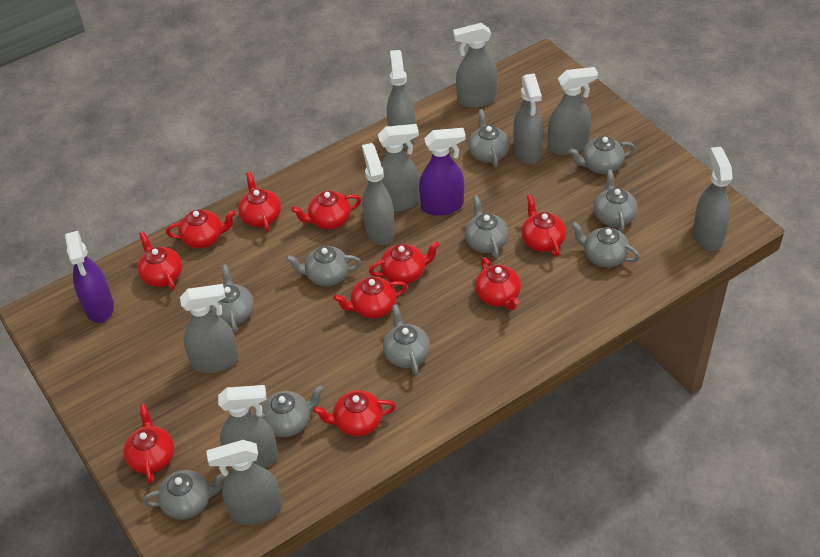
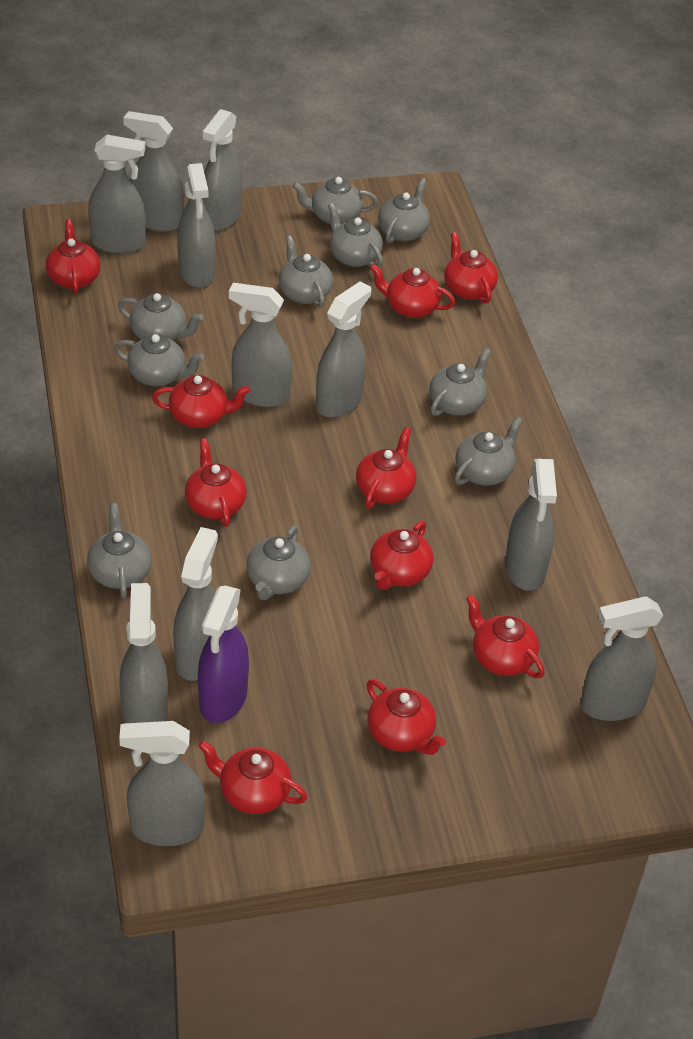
grey spray bottle: 10 -> 11
purple spray bottle: 2 -> 1

